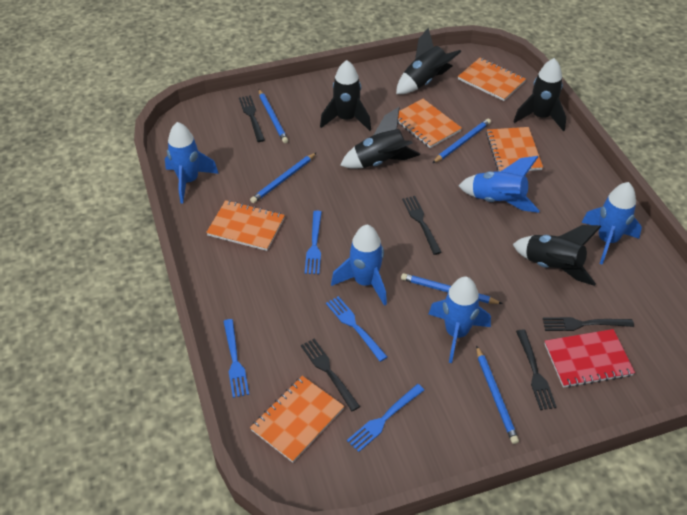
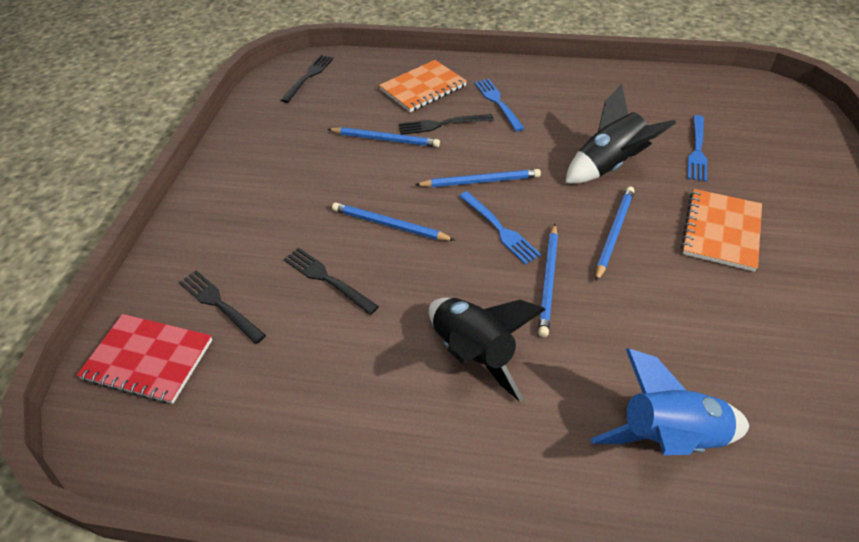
black fork: 5 -> 4
black rocket: 5 -> 2
blue fork: 4 -> 3
blue rocket: 5 -> 1
orange notebook: 5 -> 2

